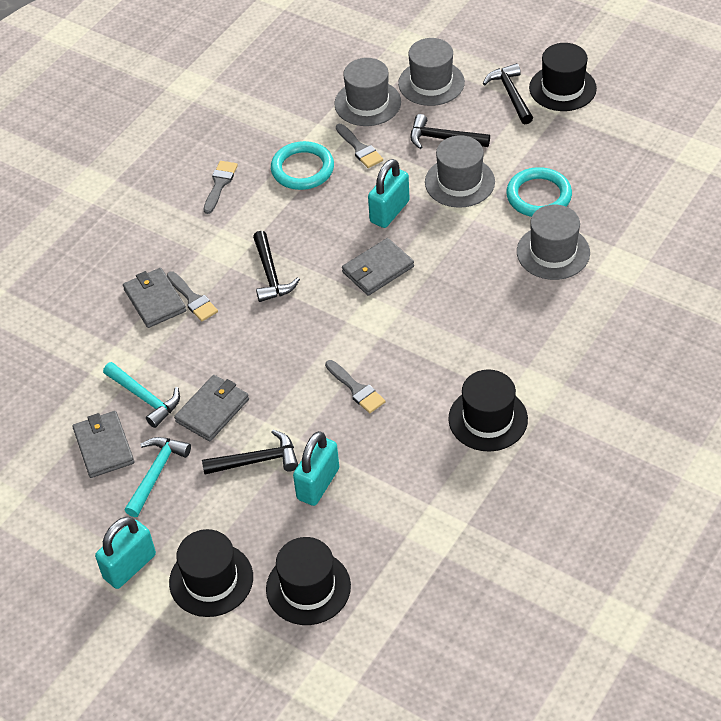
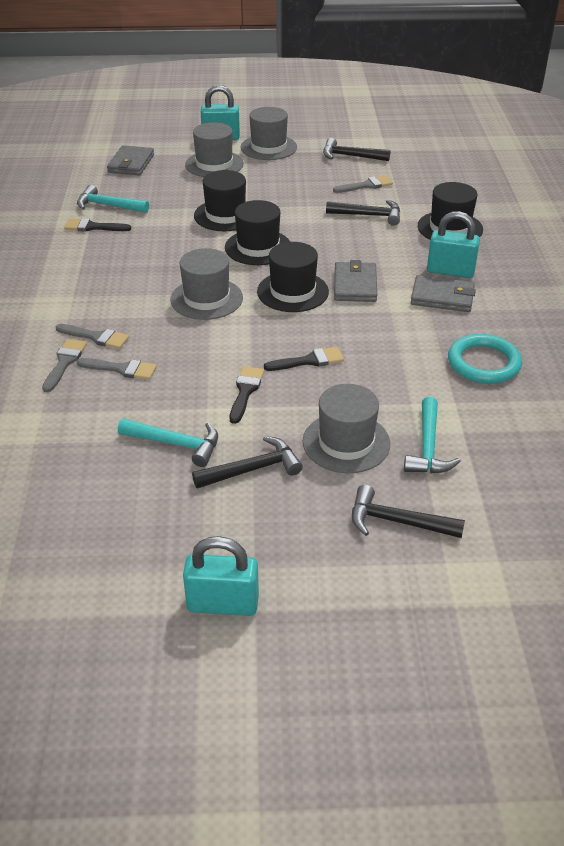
black brush: 0 -> 3
grey wallet: 4 -> 3
turquoise hammer: 2 -> 3
turquoise ring: 2 -> 1

